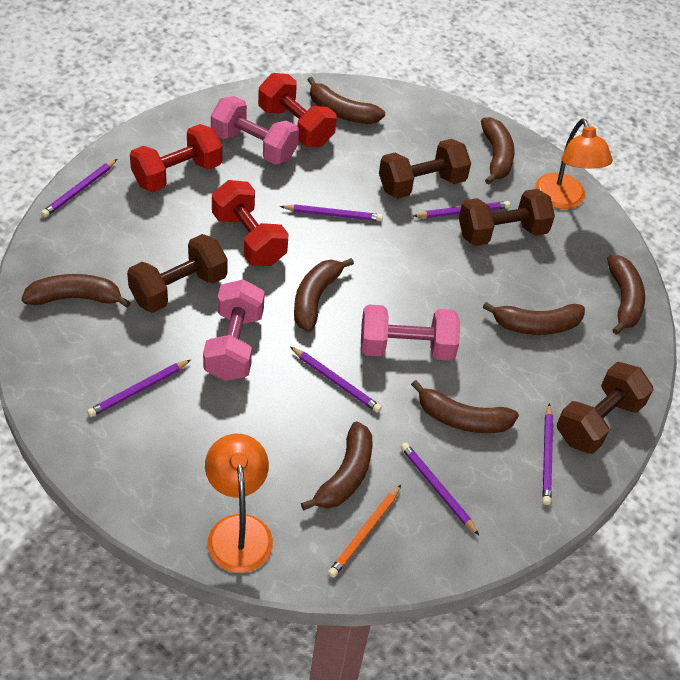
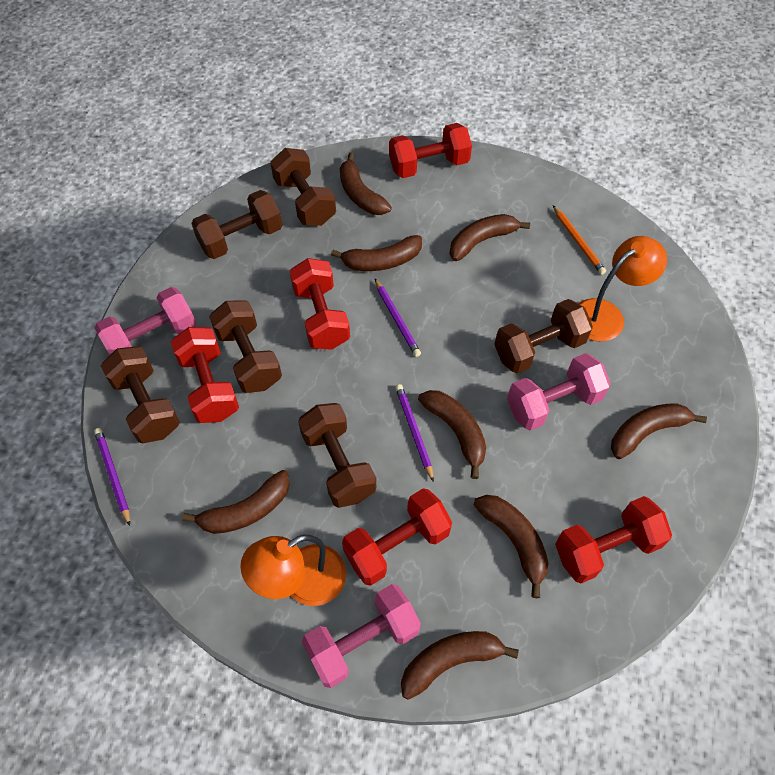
brown dumbbell: 4 -> 6
purple pencil: 7 -> 3
red dumbbell: 3 -> 5

